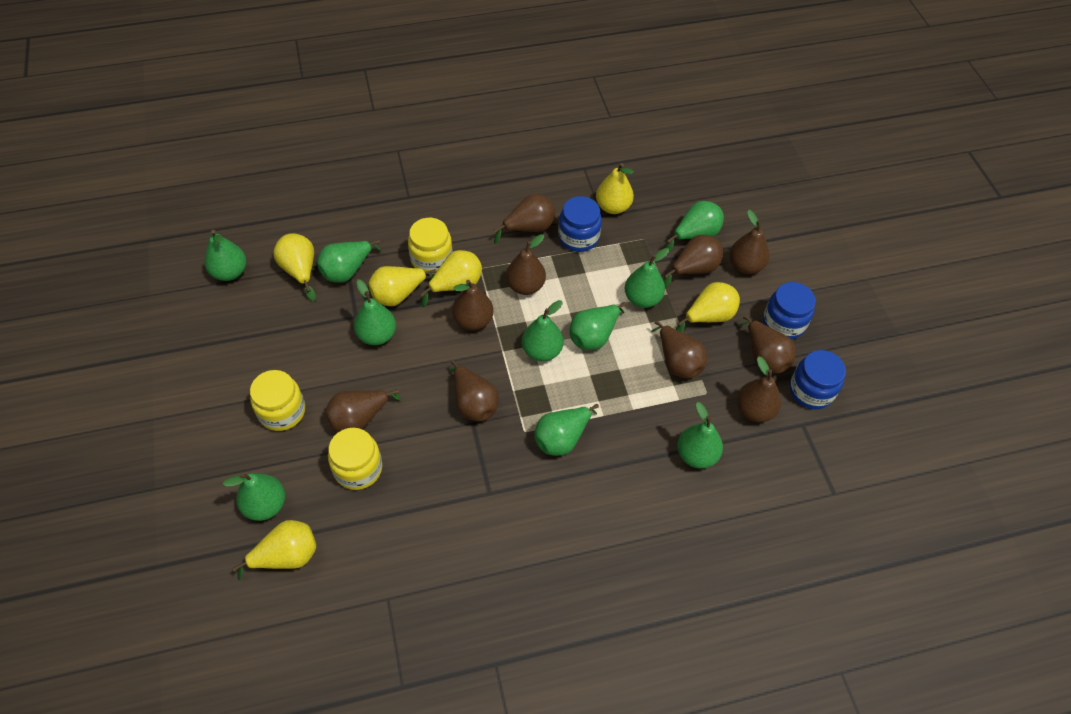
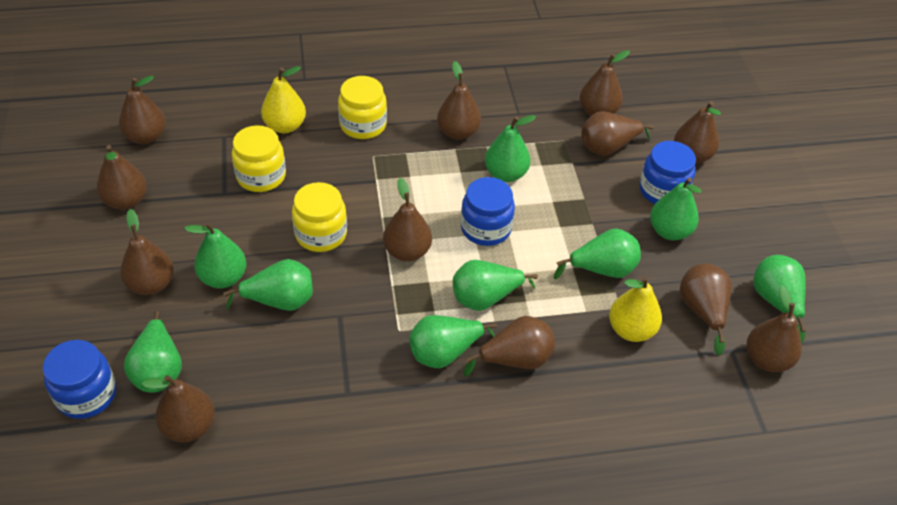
brown pear: 10 -> 12
green pear: 10 -> 9
yellow pear: 6 -> 2

